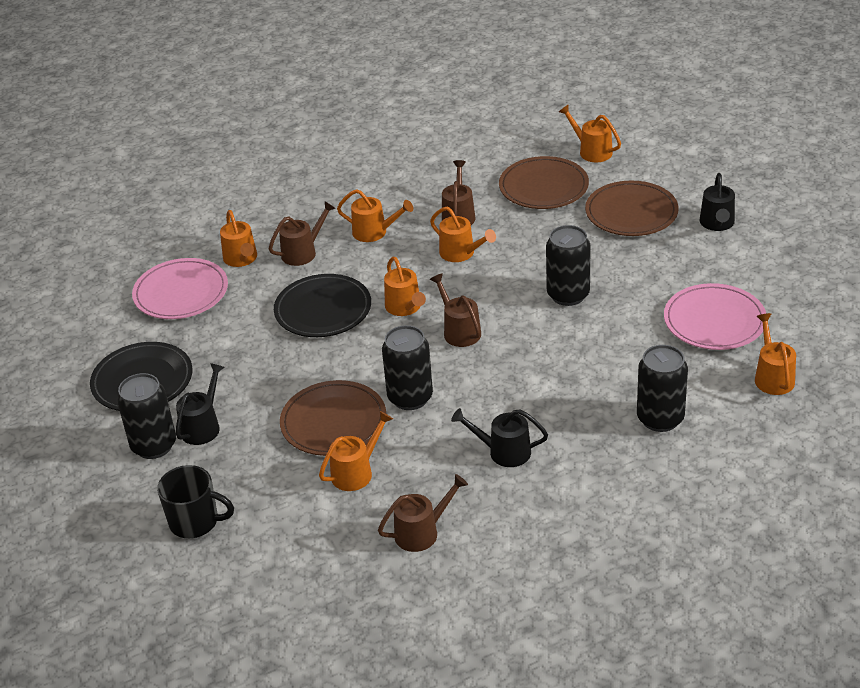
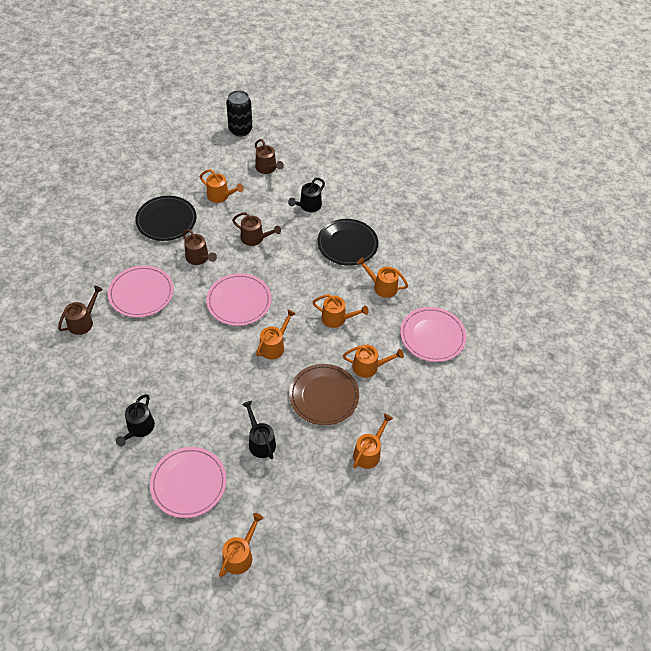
black can: 4 -> 1
black mug: 1 -> 0
brown plate: 3 -> 1
pink plate: 2 -> 4

